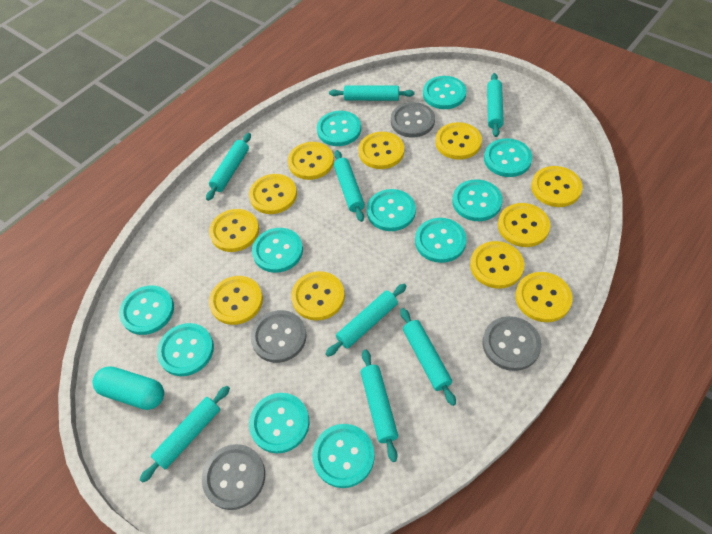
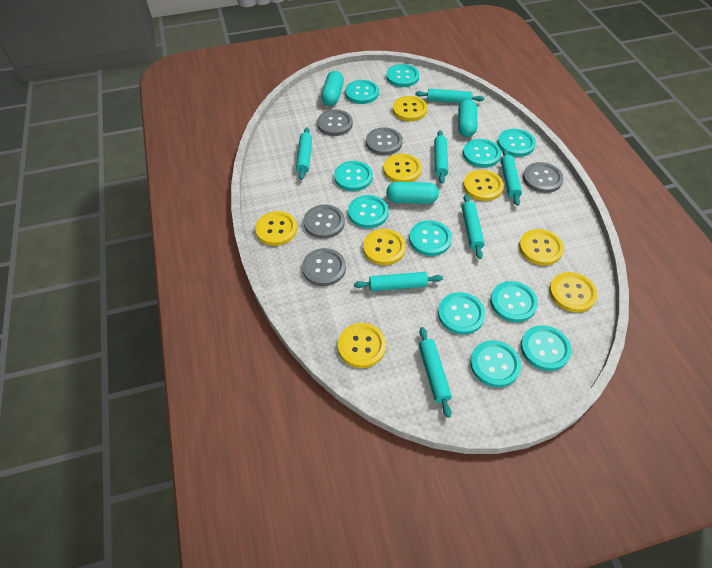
grey button: 4 -> 5
turquoise capsule: 1 -> 3
turquoise rolling pin: 8 -> 7
yellow button: 11 -> 8

